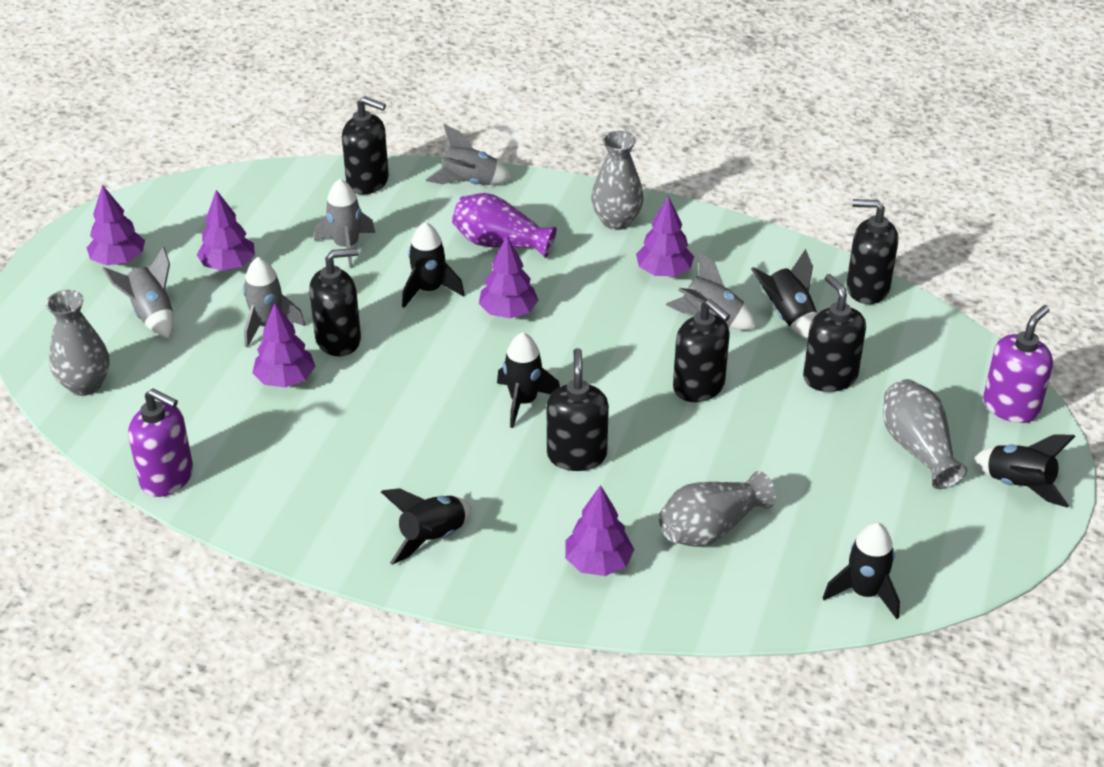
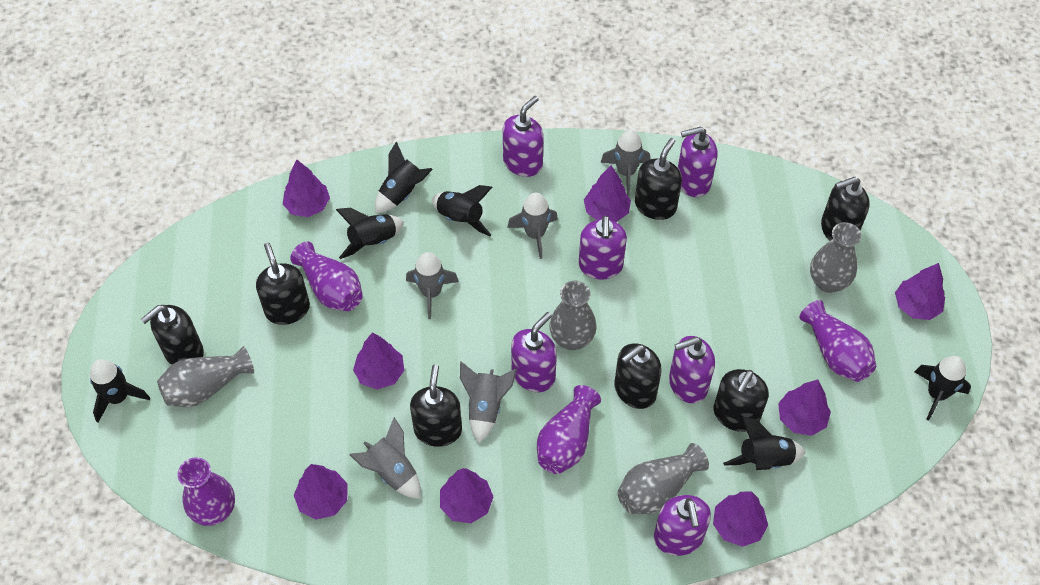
black soap dispenser: 6 -> 7
purple soap dispenser: 2 -> 6
purple tree: 6 -> 8
purple vase: 1 -> 4

